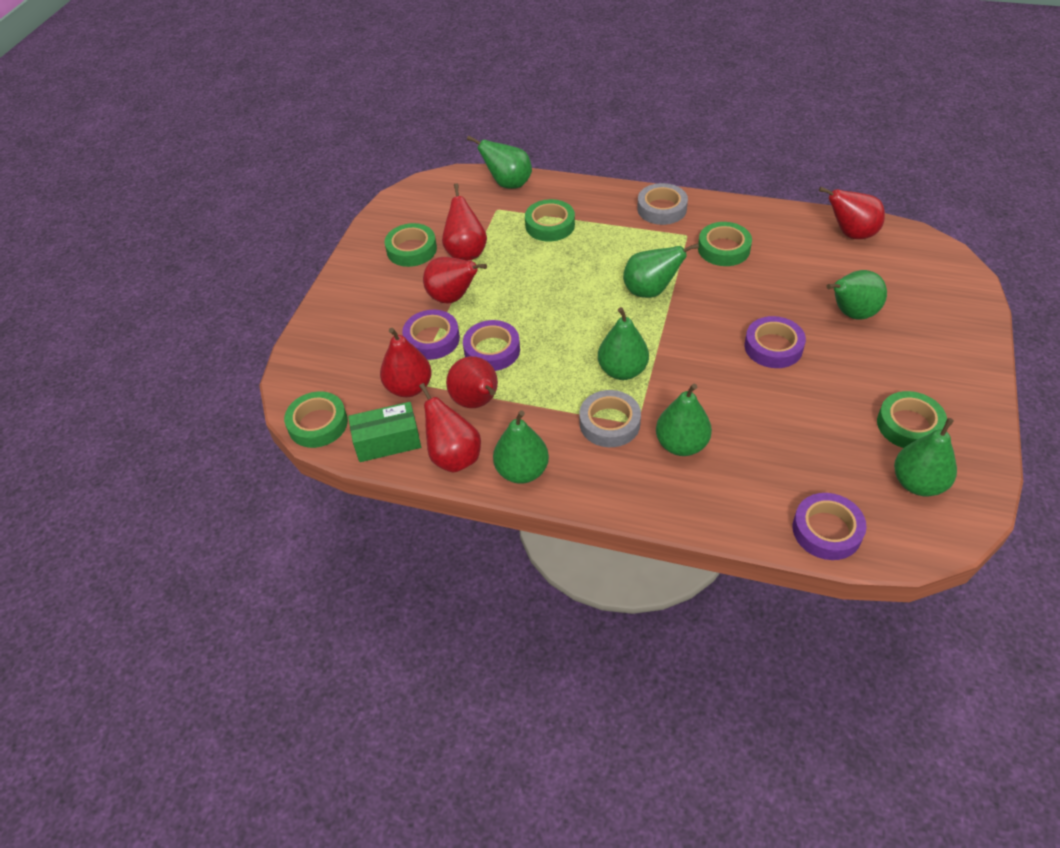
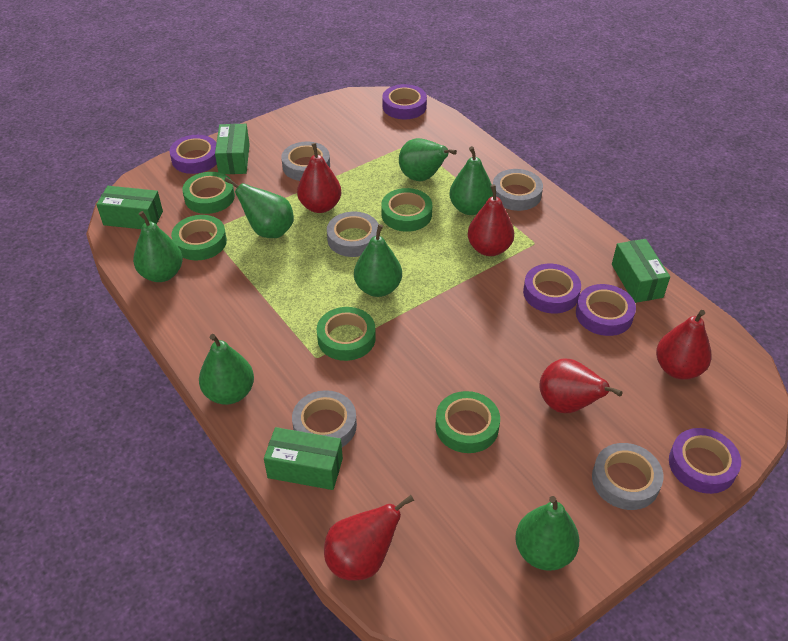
green box: 1 -> 4
grey tape: 2 -> 5
purple tape: 4 -> 5
red pear: 6 -> 5

